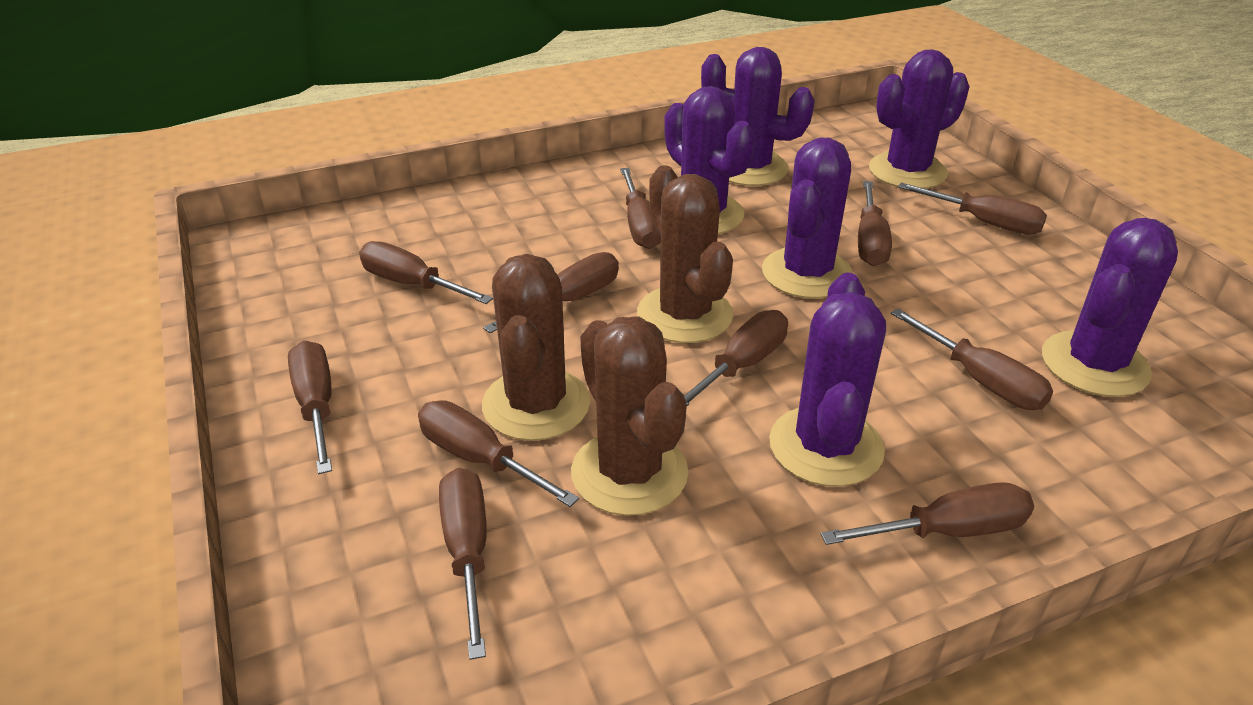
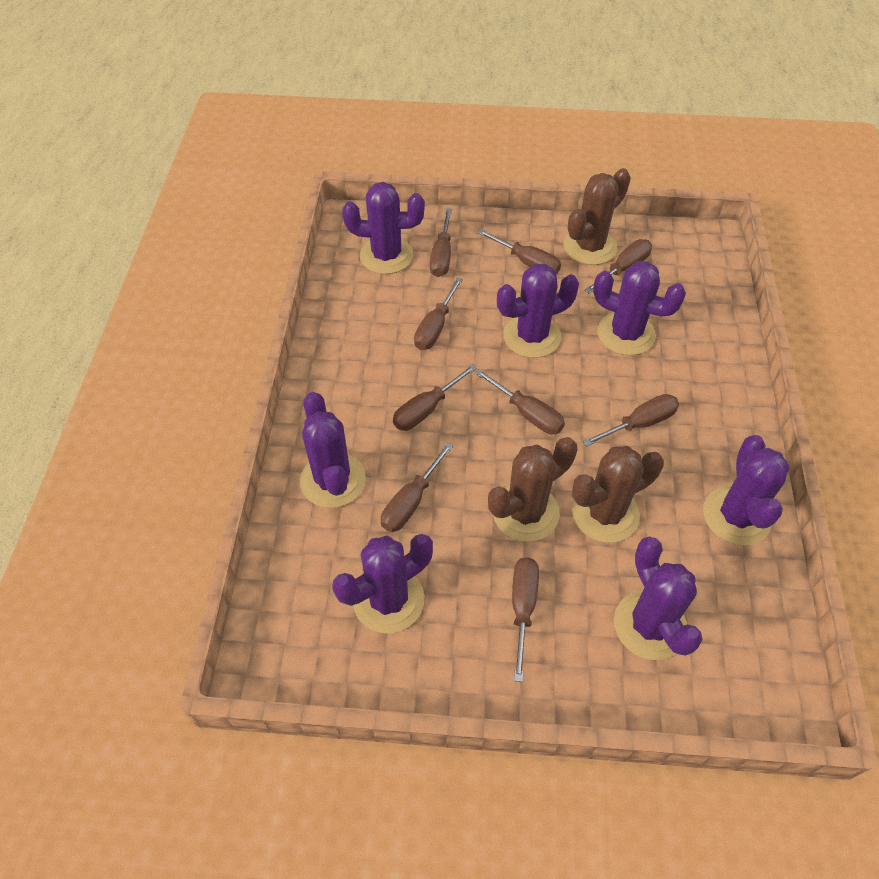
brown screwdriver: 11 -> 9
purple cactus: 6 -> 7

